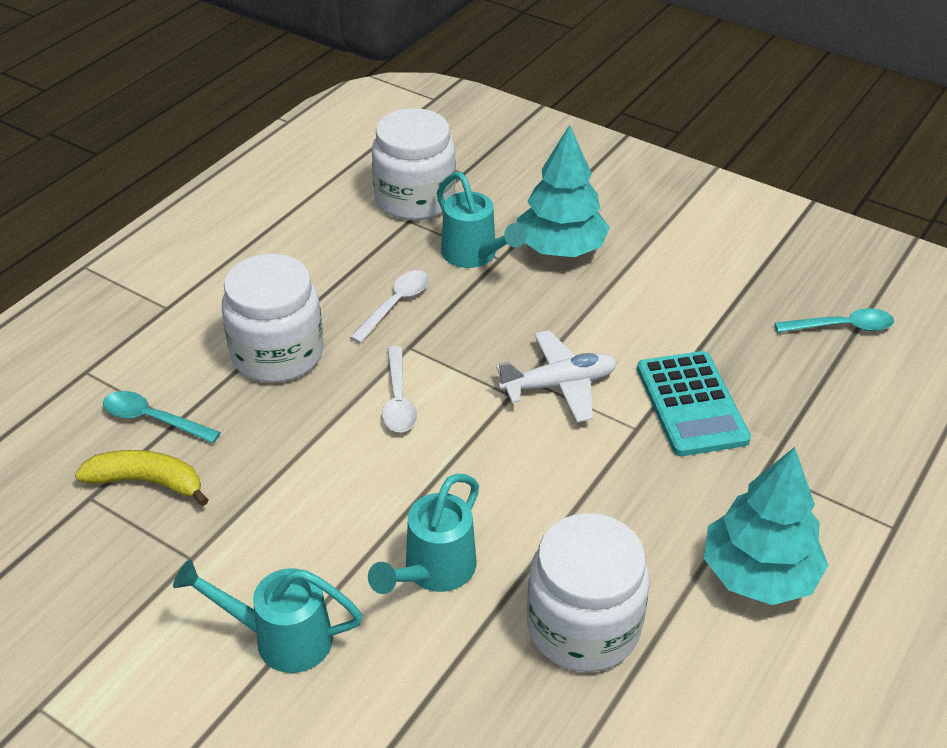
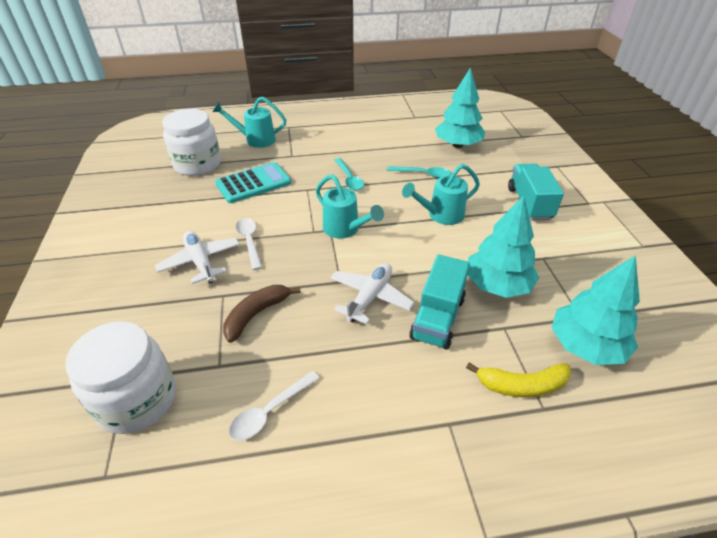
brown banana: 0 -> 1
turquoise tree: 2 -> 3
turquoise truck: 0 -> 2
white jar: 3 -> 2
white plane: 1 -> 2

